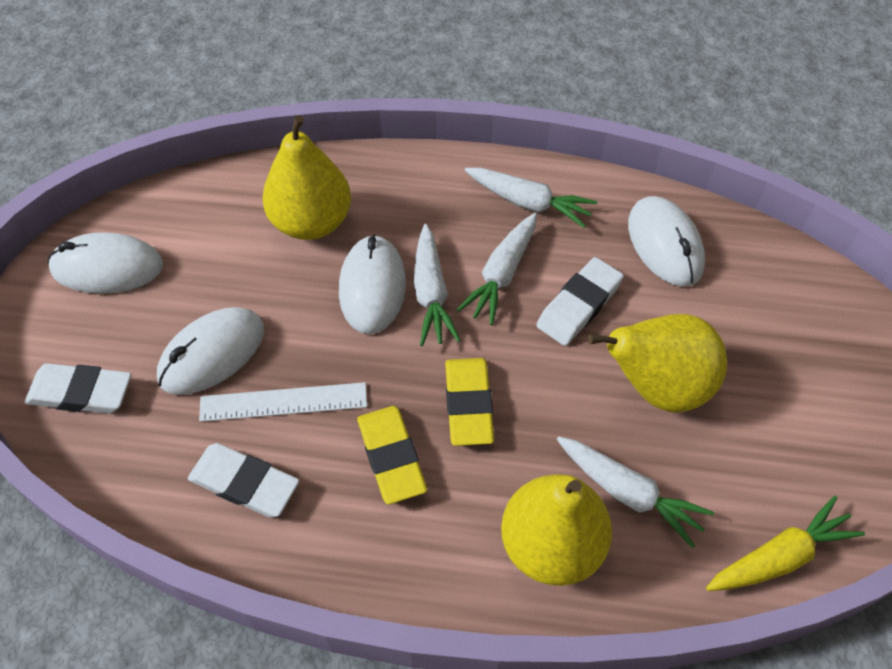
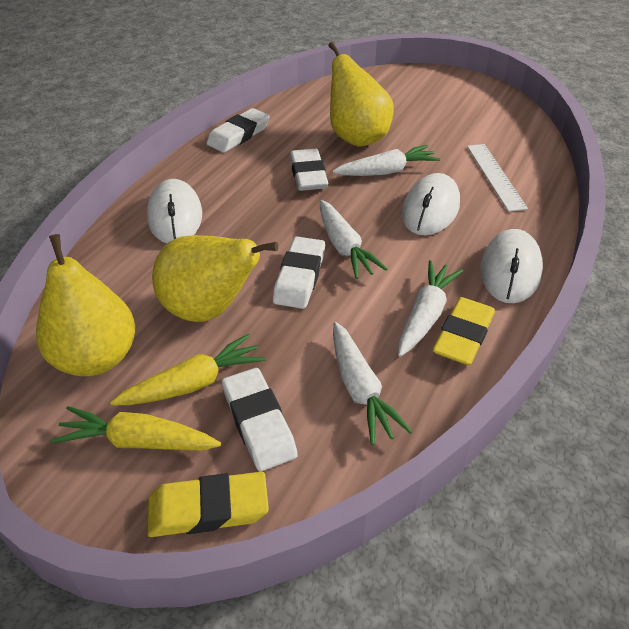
white eraser: 3 -> 4
white mouse: 4 -> 3
yellow carrot: 1 -> 2

